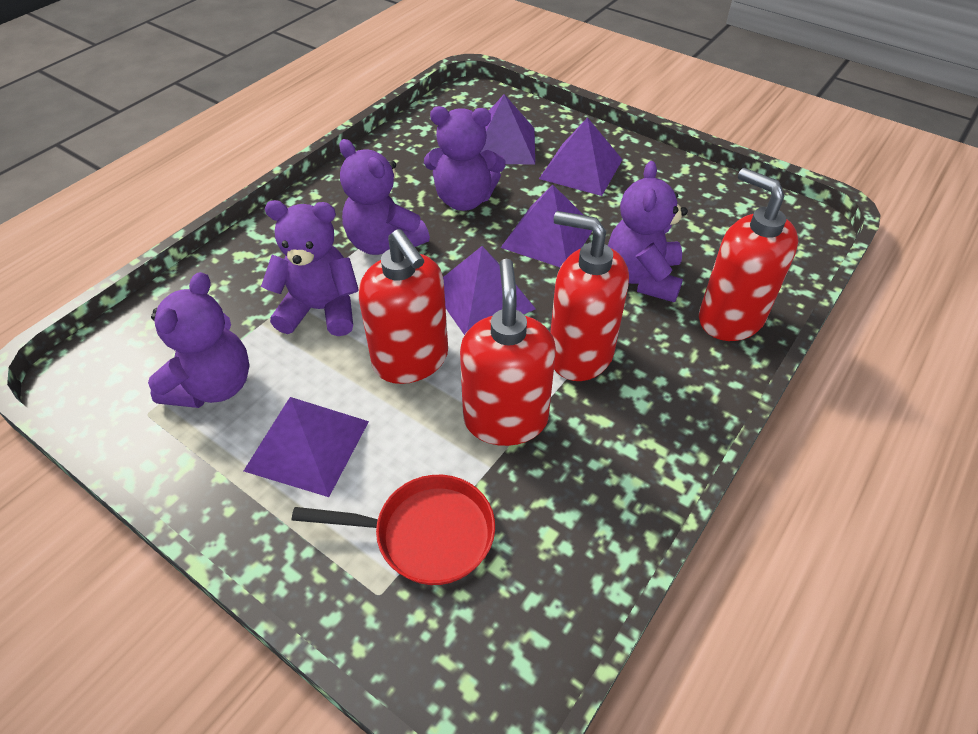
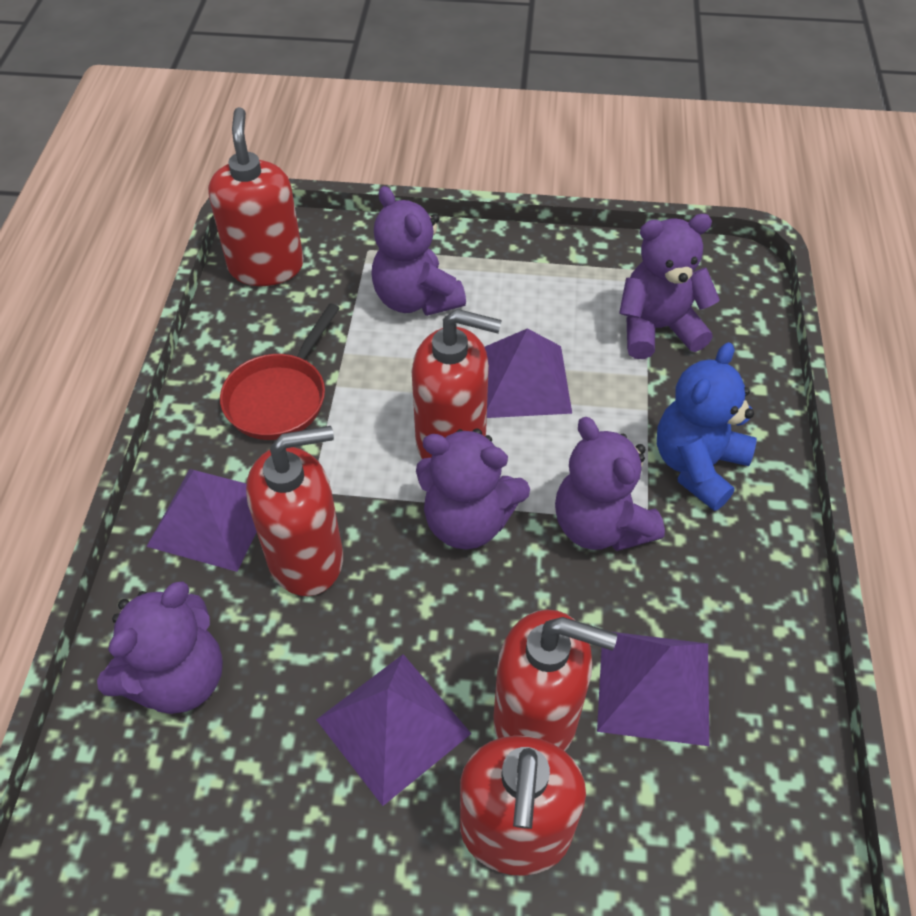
blue teddy bear: 0 -> 1
purple pyramid: 5 -> 4
red soap dispenser: 4 -> 5

